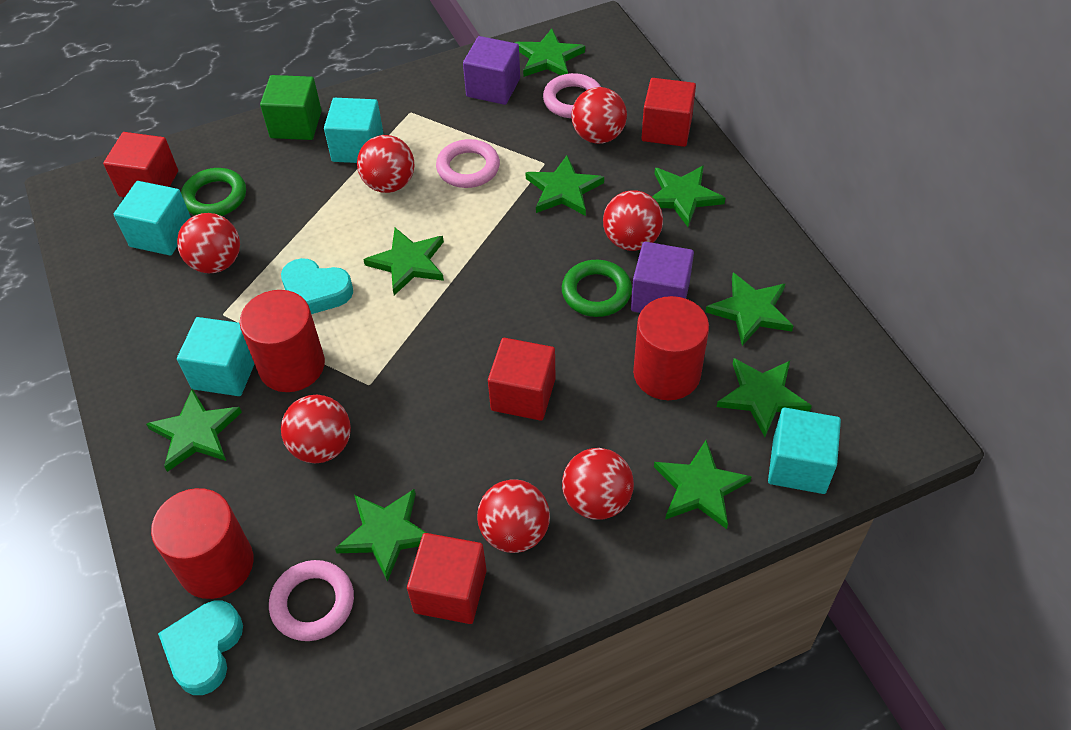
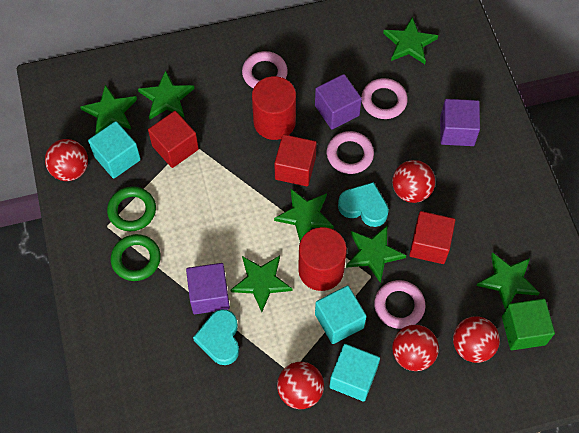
green star: 9 -> 7
pink ring: 3 -> 4
purple cube: 2 -> 3
red ball: 7 -> 5
red cube: 4 -> 3
red cylinder: 3 -> 2
turquoise cube: 4 -> 3

